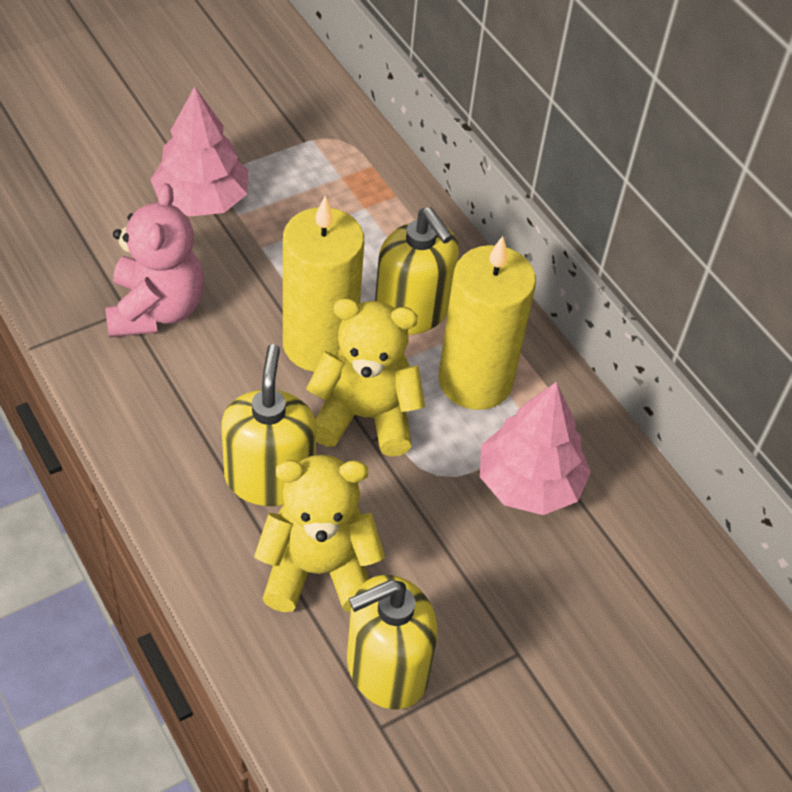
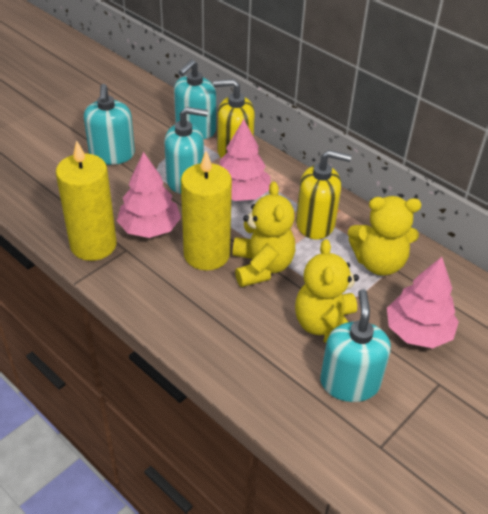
pink teddy bear: 1 -> 0
pink tree: 2 -> 3
turquoise soap dispenser: 0 -> 4
yellow soap dispenser: 3 -> 2
yellow teddy bear: 2 -> 3

